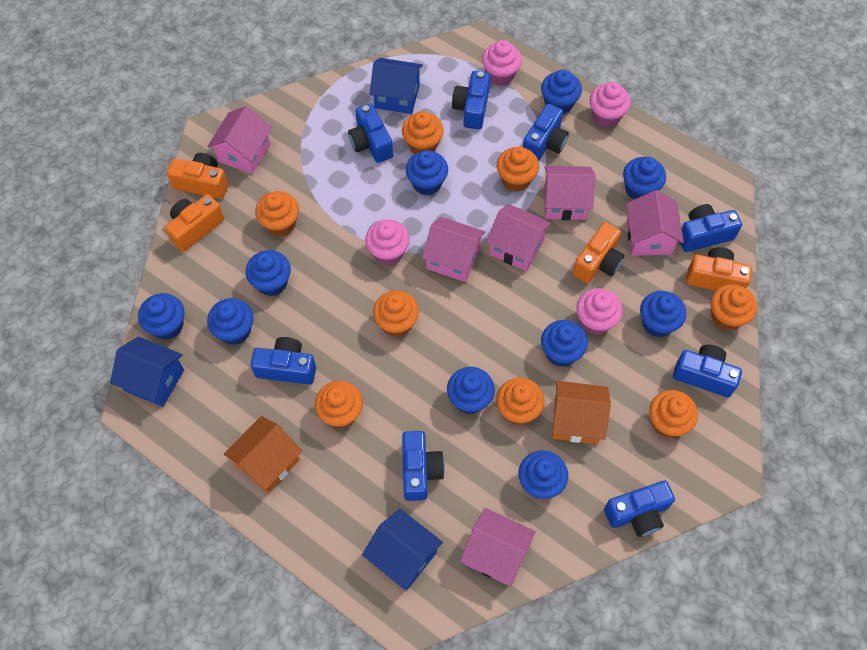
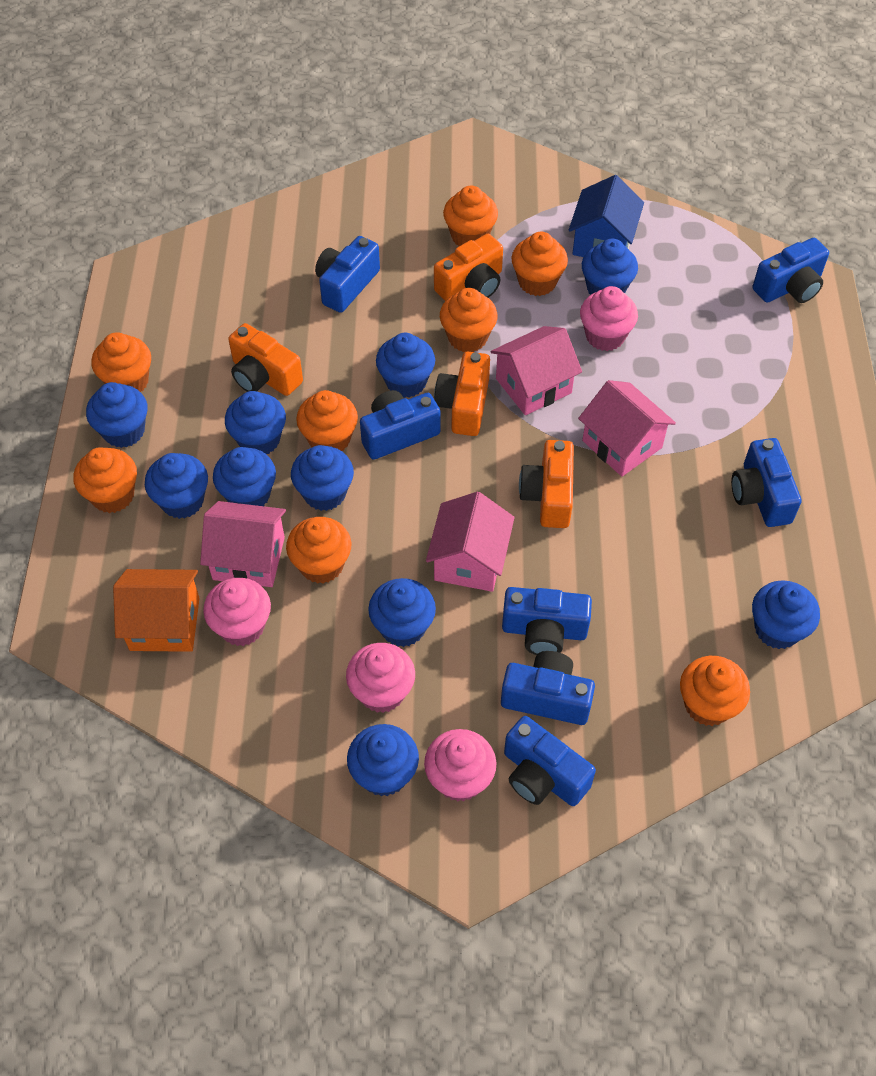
blue camera: 8 -> 7
blue house: 3 -> 1
orange house: 2 -> 1
pink house: 6 -> 4

